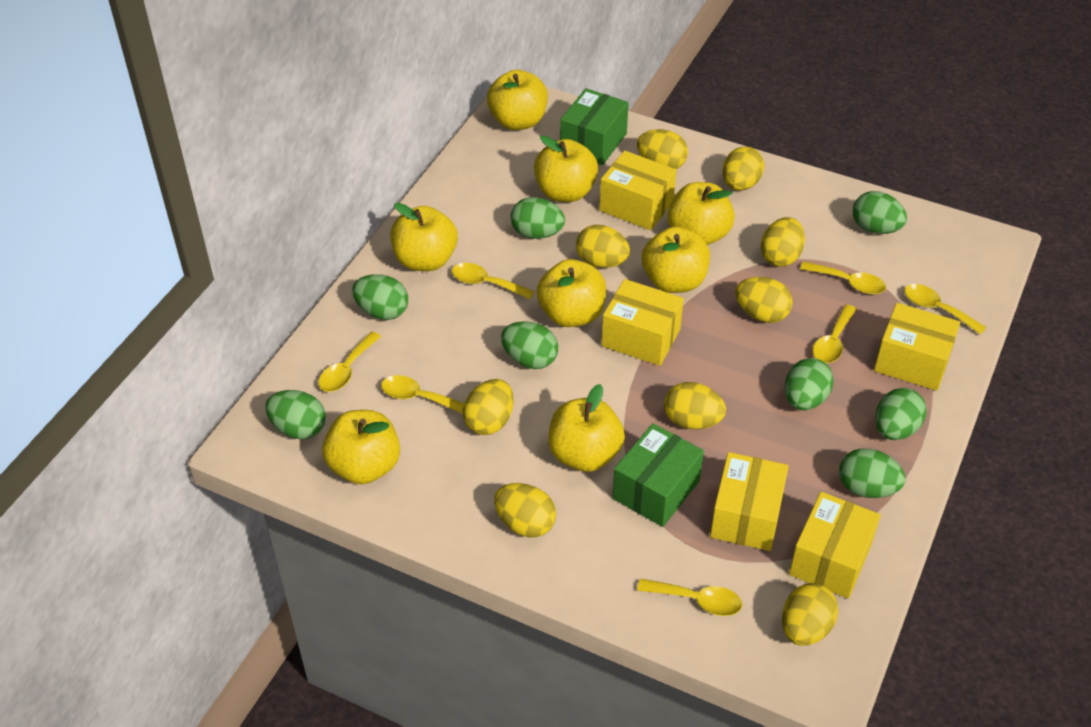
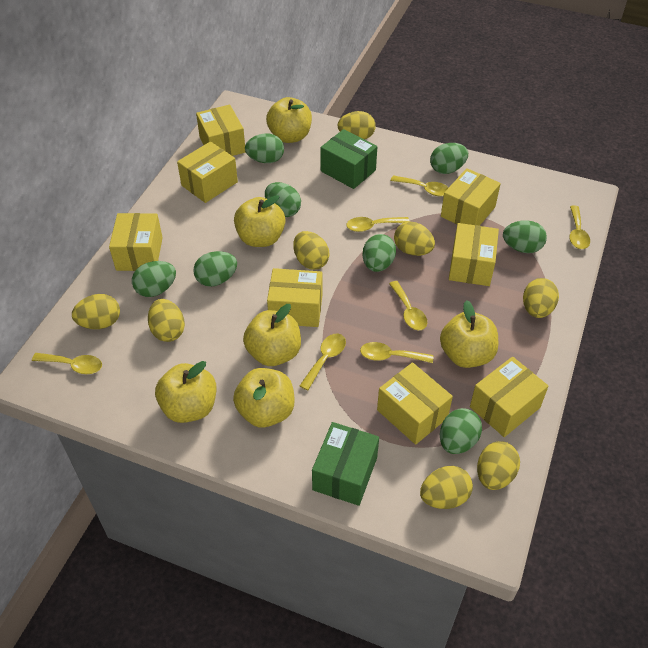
yellow apple: 8 -> 6
yellow box: 5 -> 8
yellow egg: 9 -> 8

